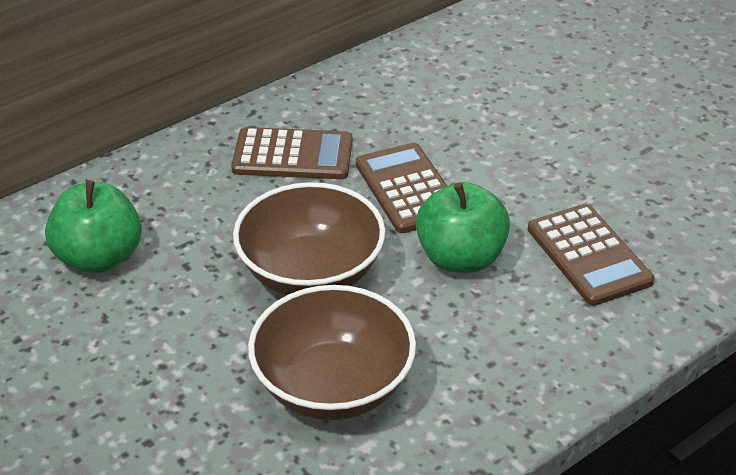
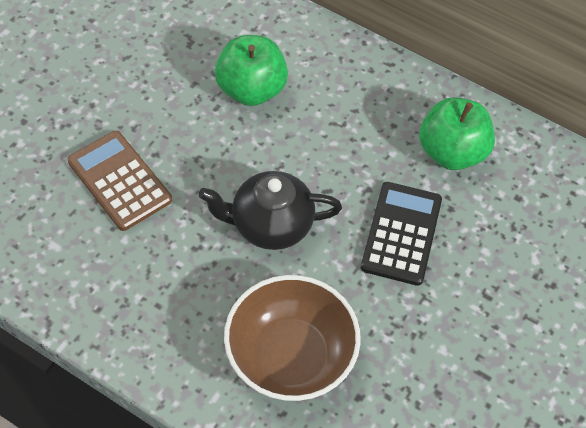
black calculator: 0 -> 1
black teapot: 0 -> 1
brown bowl: 2 -> 1
brown calculator: 3 -> 1

